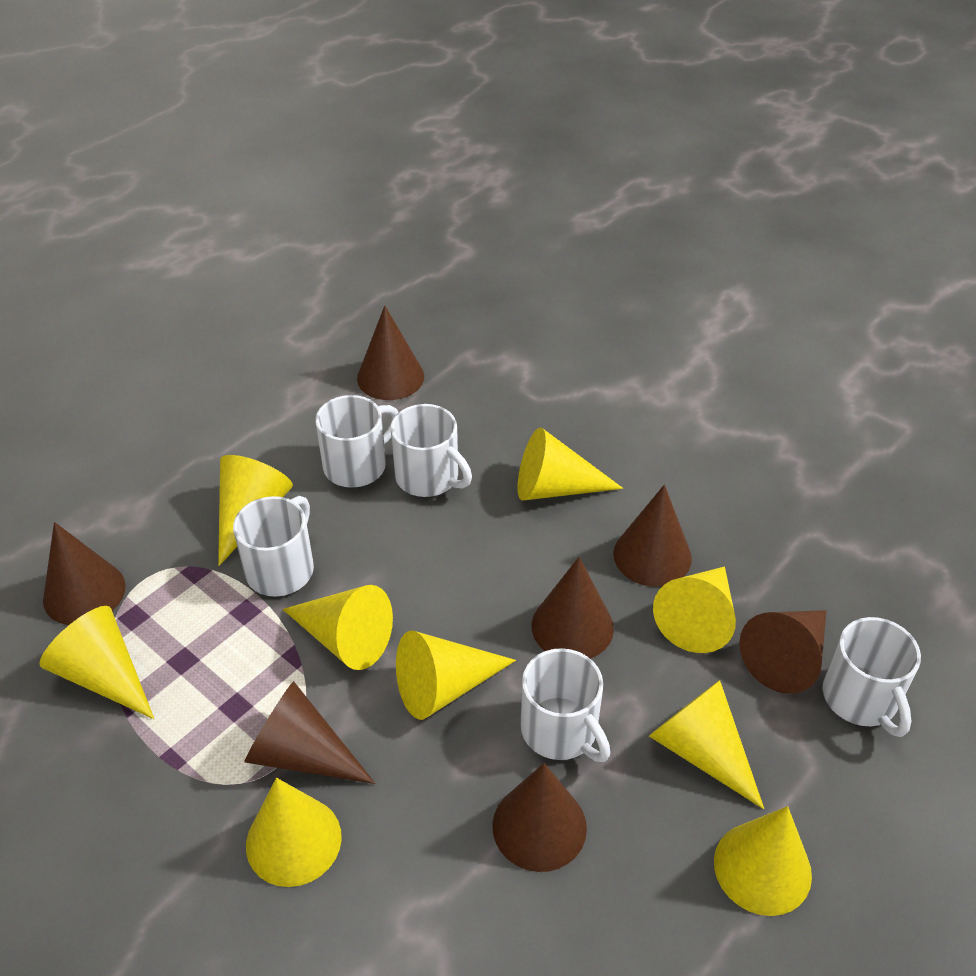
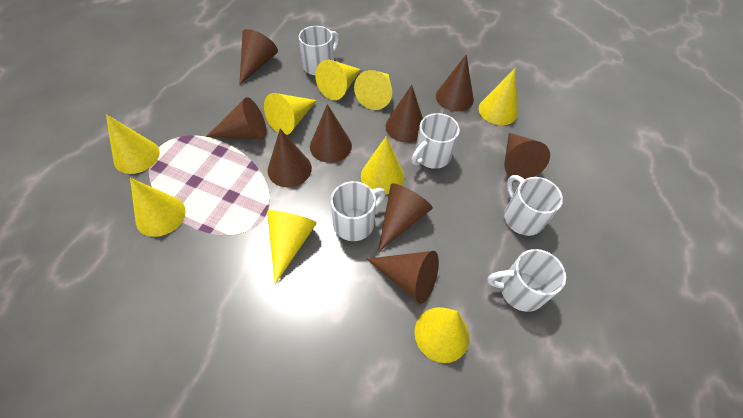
brown cone: 7 -> 9

